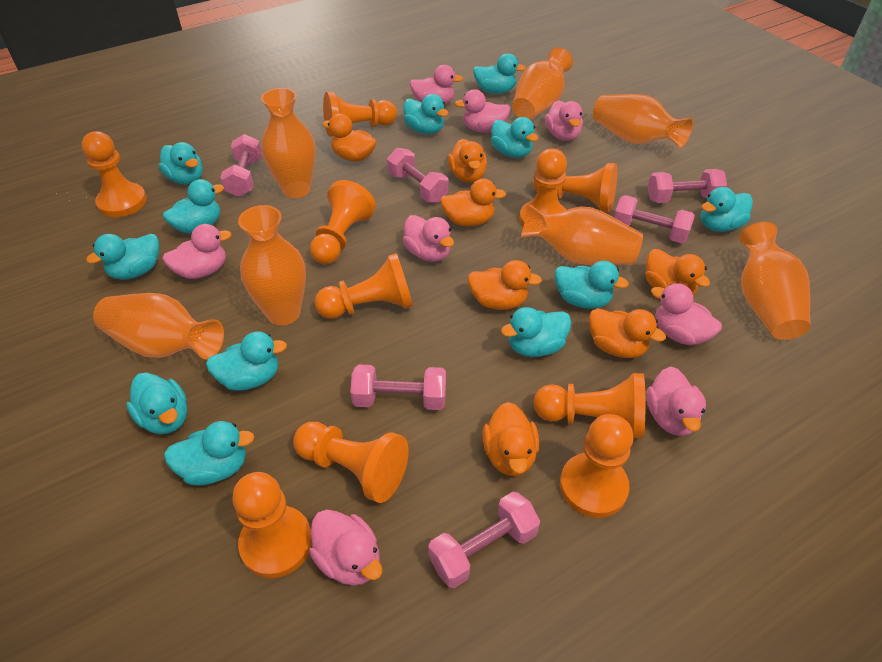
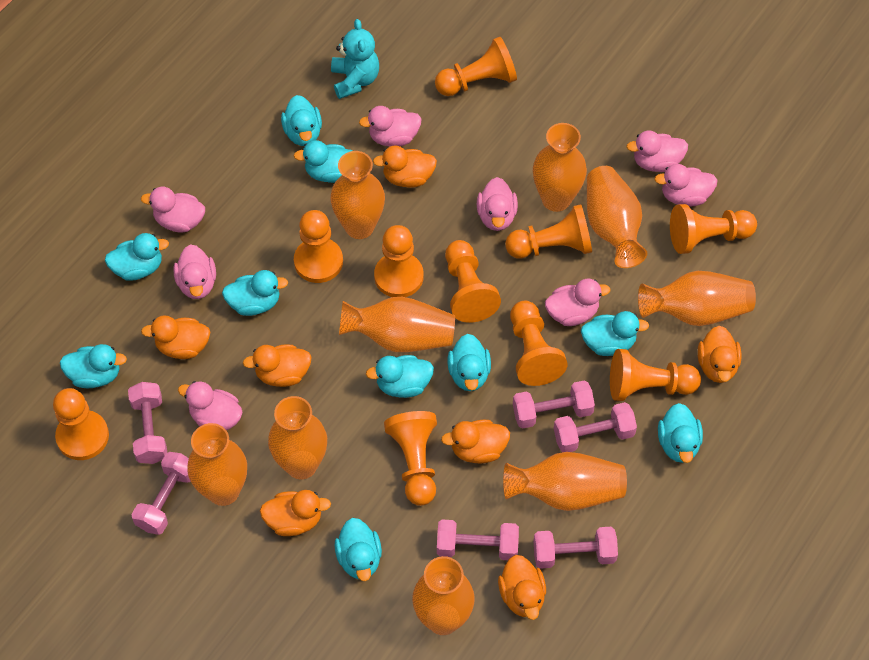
orange vase: 7 -> 9
turquoise duck: 12 -> 10
turquoise teddy bear: 0 -> 1

